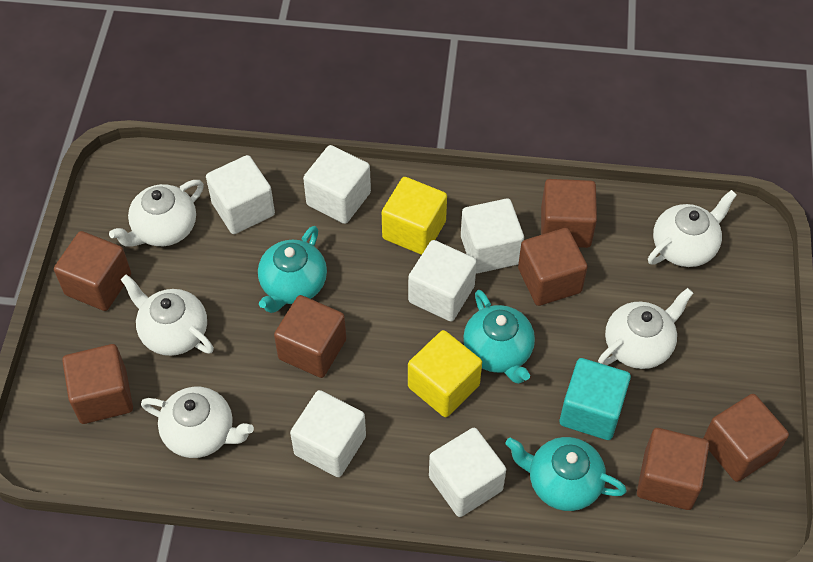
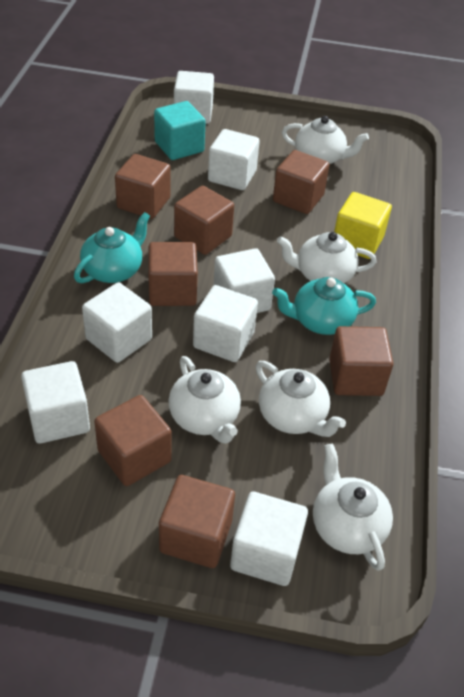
turquoise teapot: 3 -> 2
white cube: 6 -> 7
yellow cube: 2 -> 1

